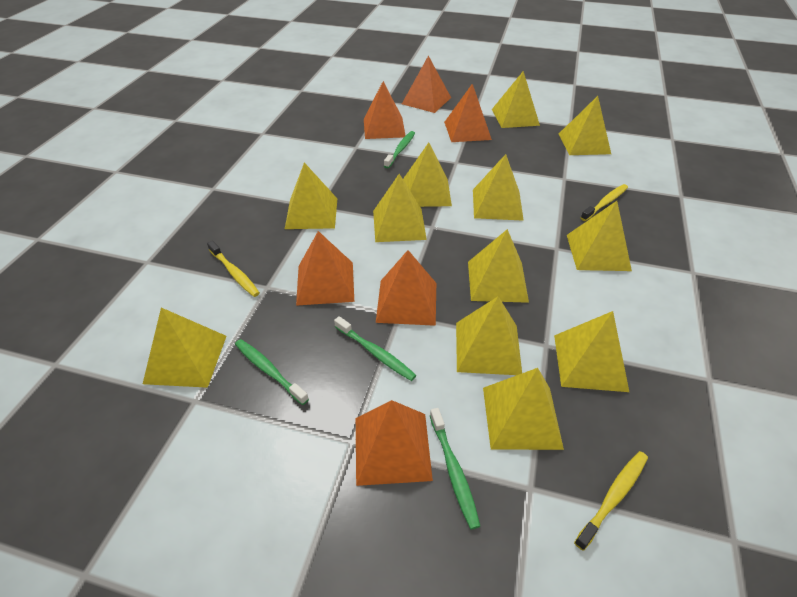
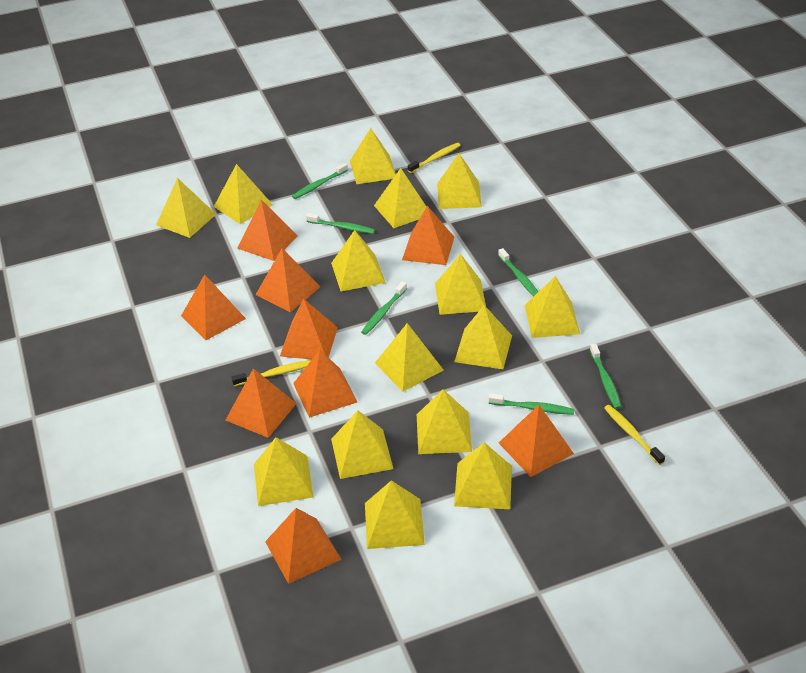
green toothbrush: 4 -> 6
orange pyramid: 6 -> 9
yellow pyramid: 12 -> 15

